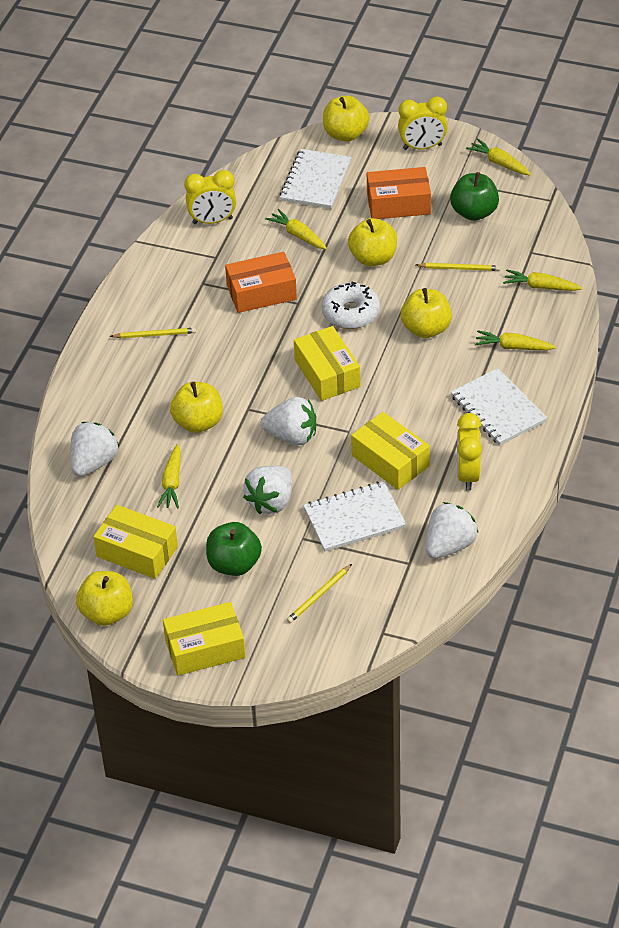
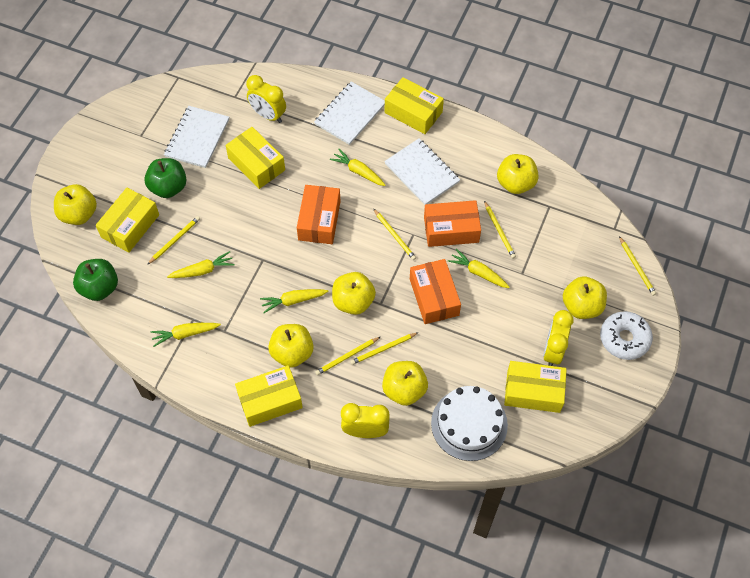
orange box: 2 -> 3
white cake: 0 -> 1
white strawberry: 4 -> 0
yellow apple: 5 -> 6
yellow box: 4 -> 5
yellow pencil: 3 -> 6

